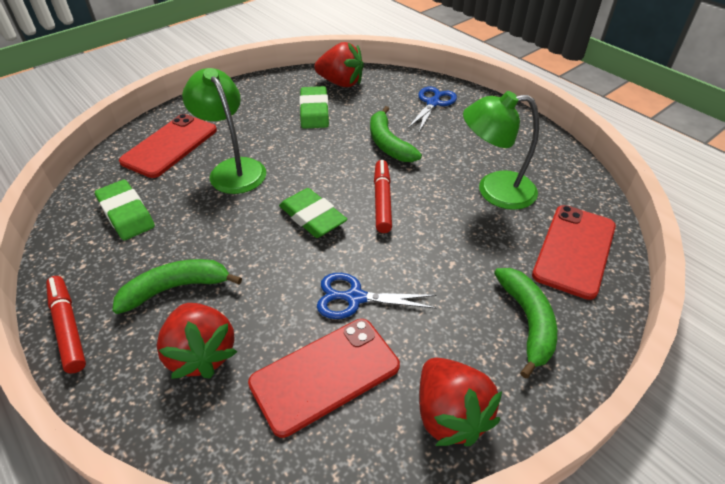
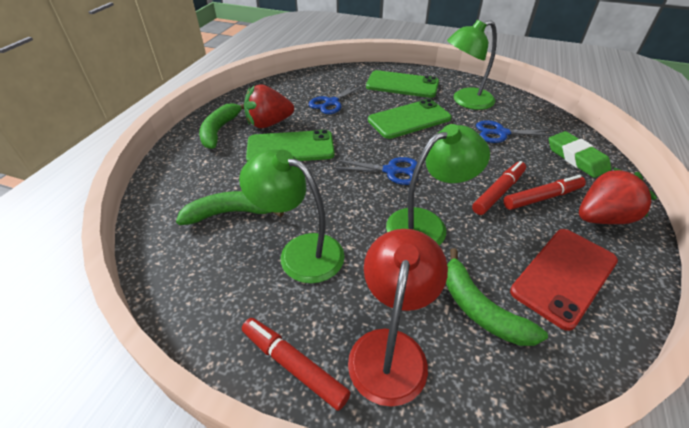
blue scissors: 2 -> 3
green eraser: 3 -> 1
green lamp: 2 -> 3
green phone: 0 -> 3
red lamp: 0 -> 1
red marker: 2 -> 3
red phone: 3 -> 1
red strawberry: 3 -> 2

